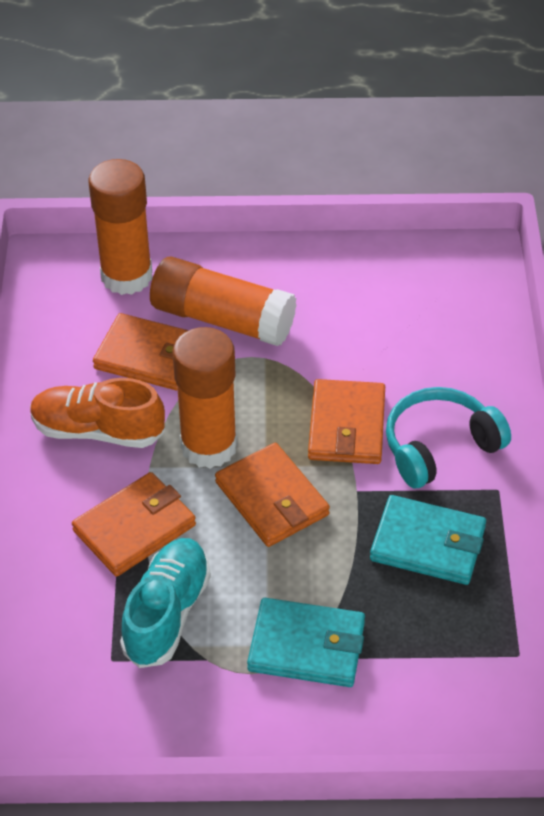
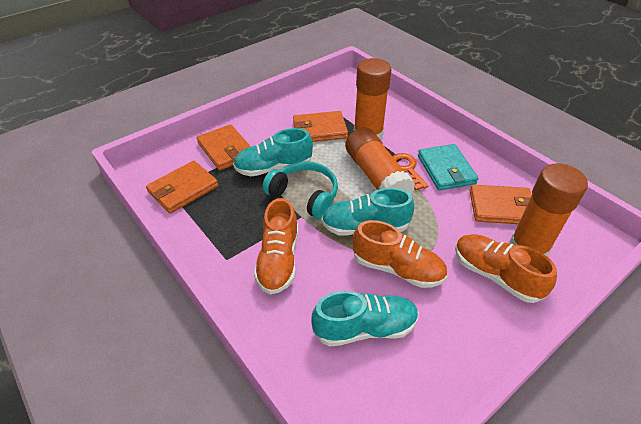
orange key: 0 -> 1
orange shoe: 1 -> 3
turquoise shoe: 1 -> 3
turquoise wallet: 2 -> 1

